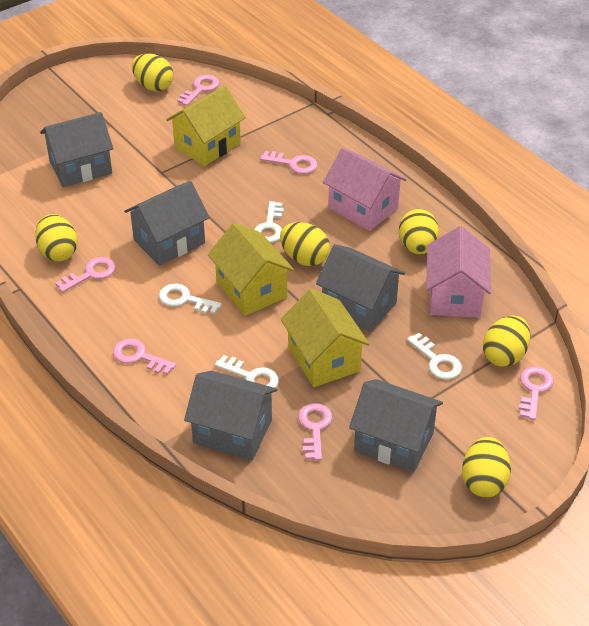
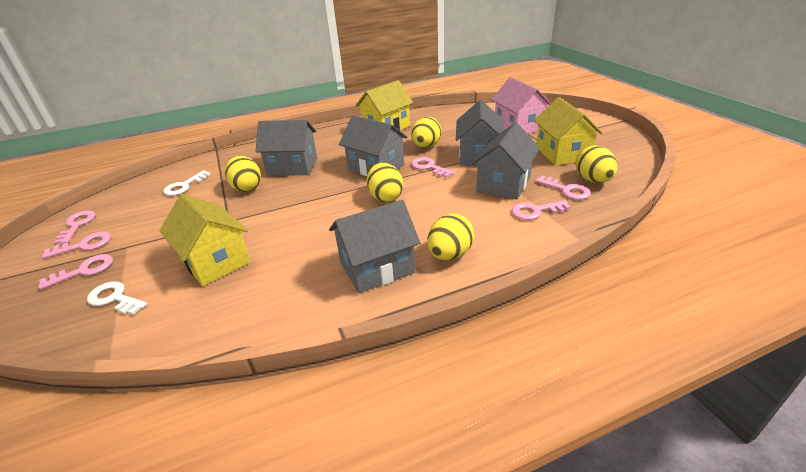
pink house: 2 -> 1
white key: 4 -> 2
yellow egg: 6 -> 5

